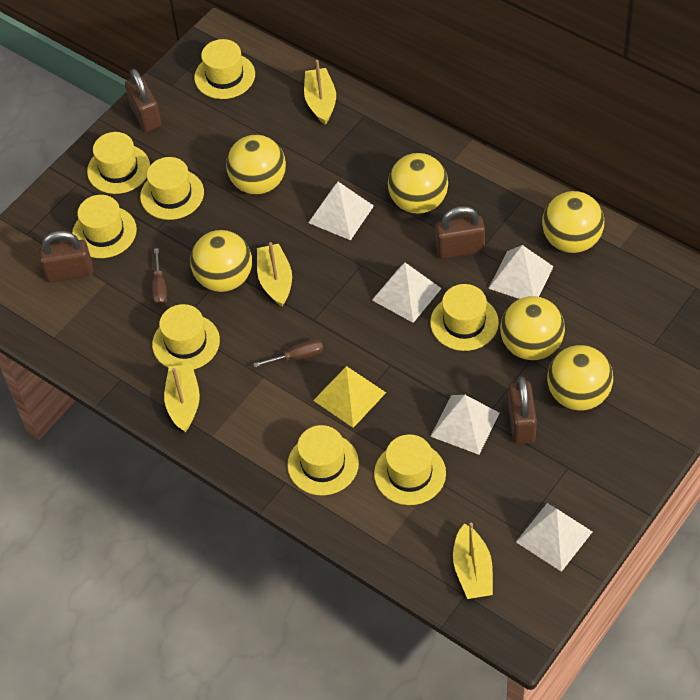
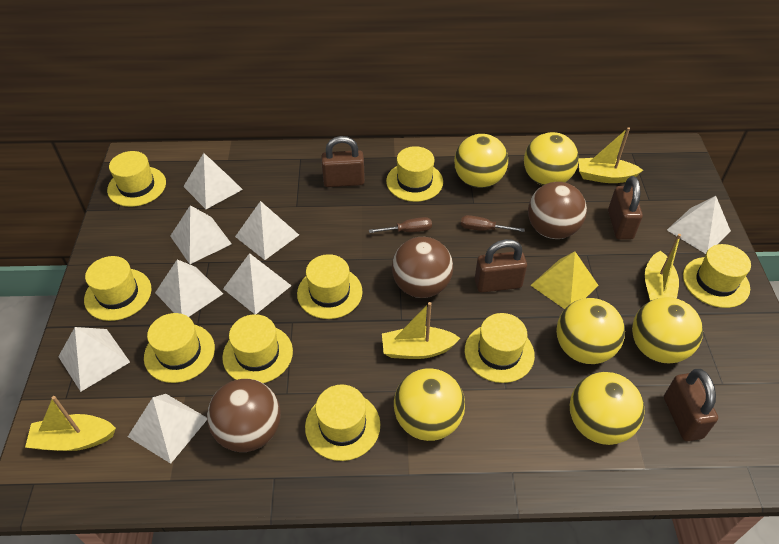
brown ball: 0 -> 3
white pyramid: 5 -> 8
yellow hat: 8 -> 9

